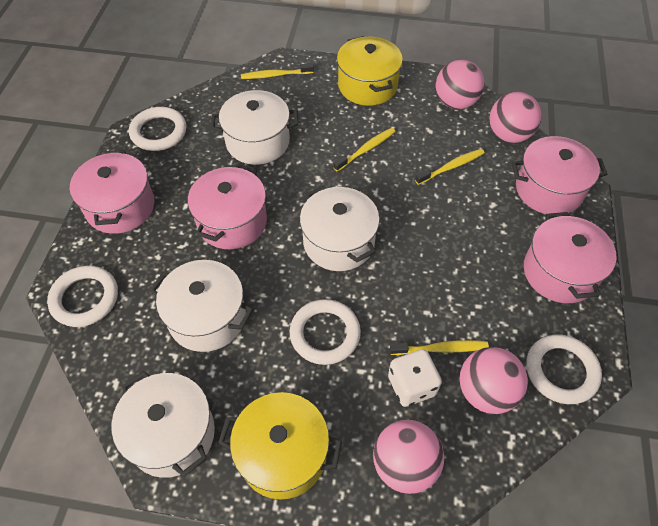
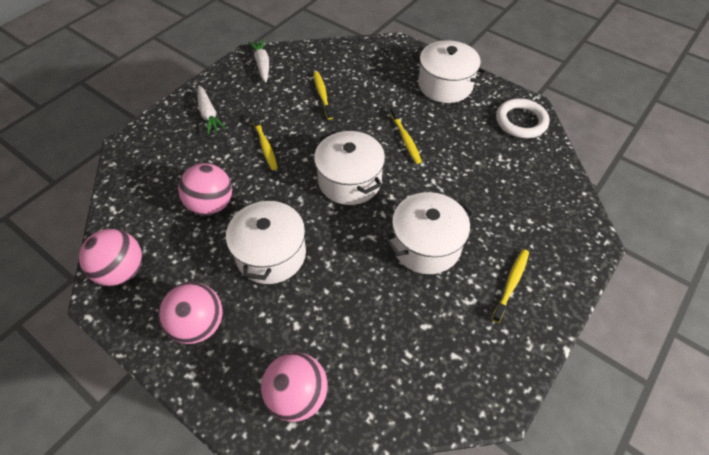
pink pot: 4 -> 0
white carrot: 0 -> 2
white dice: 1 -> 0
white ring: 4 -> 1
yellow pot: 2 -> 0

